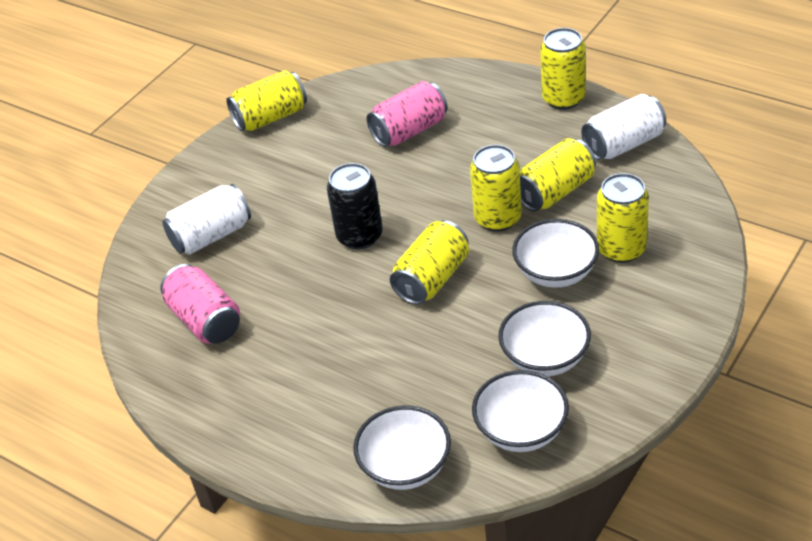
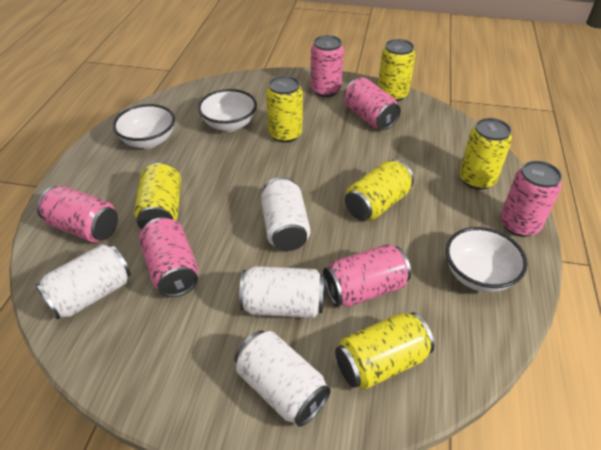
black can: 1 -> 0
pink can: 2 -> 6
white bowl: 4 -> 3
white can: 2 -> 4

